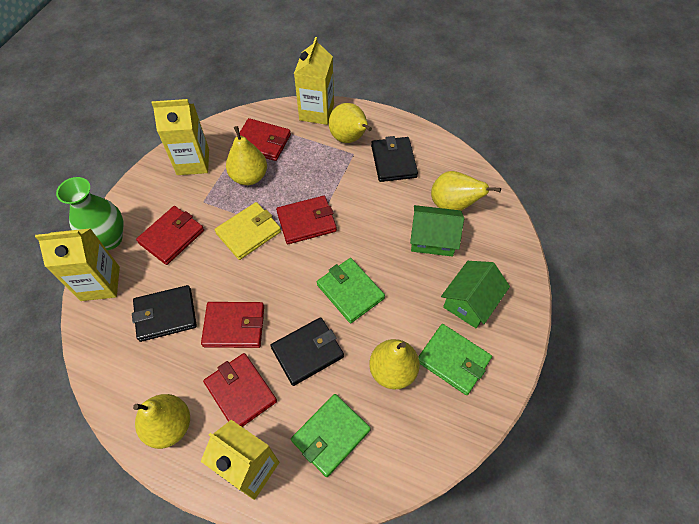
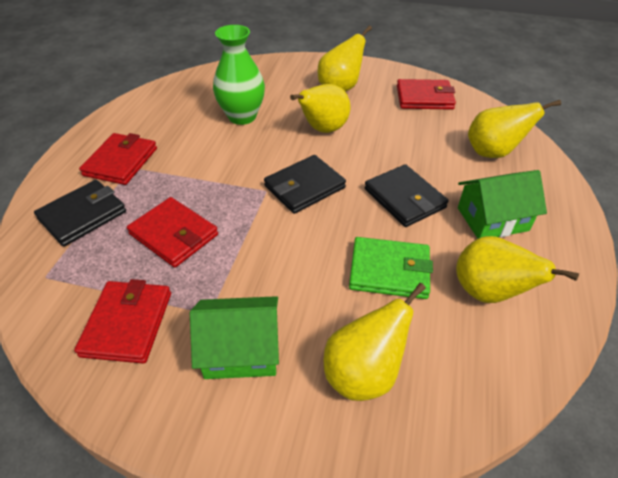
green wallet: 3 -> 1
red wallet: 5 -> 4
yellow carton: 4 -> 0
yellow wallet: 1 -> 0

